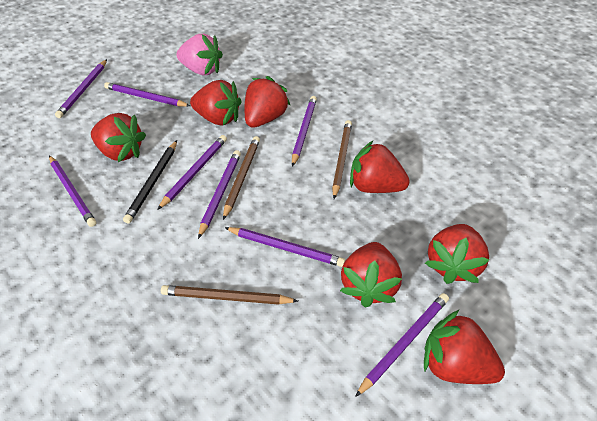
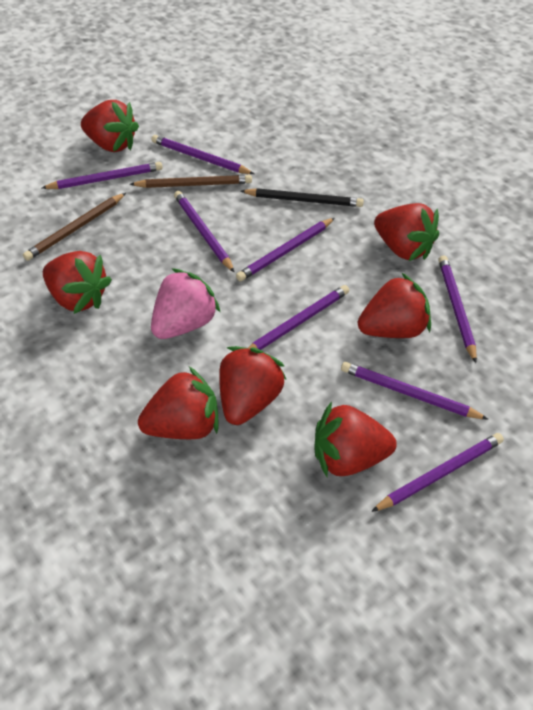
brown pencil: 3 -> 2

